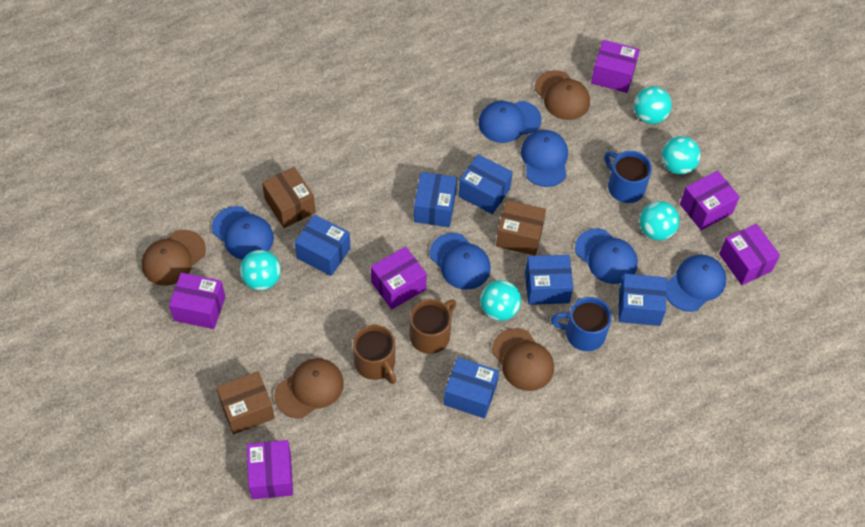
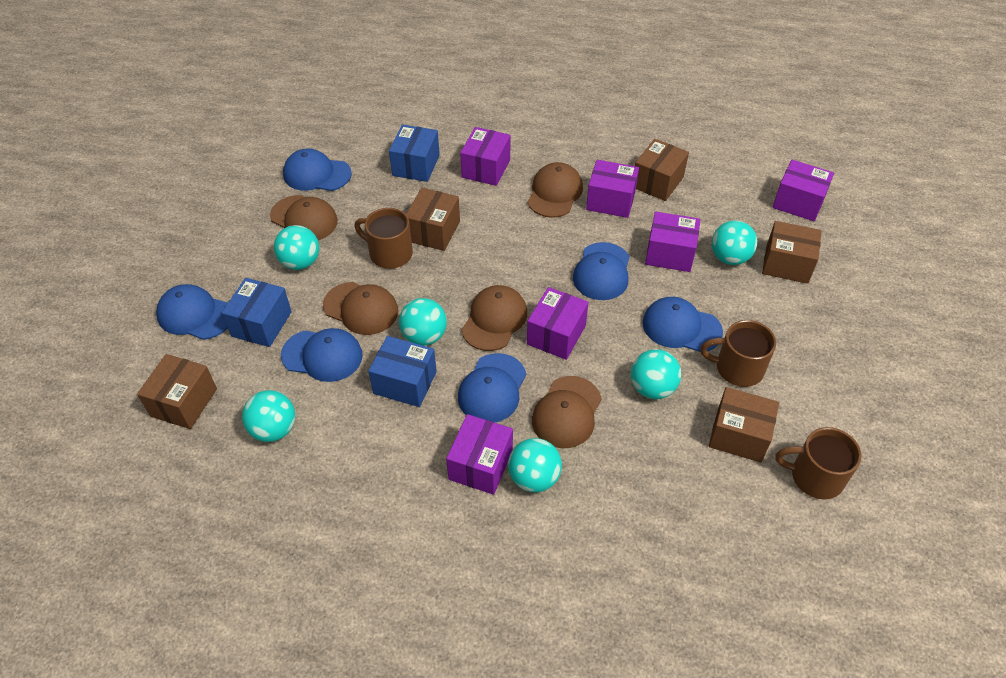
blue box: 6 -> 3
blue mug: 2 -> 0
brown box: 3 -> 5
brown cap: 4 -> 5
brown mug: 2 -> 3
turquoise ball: 5 -> 6

